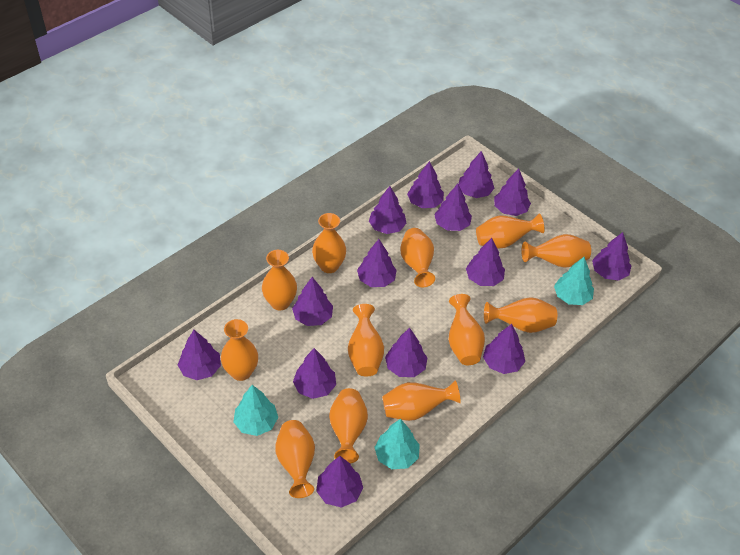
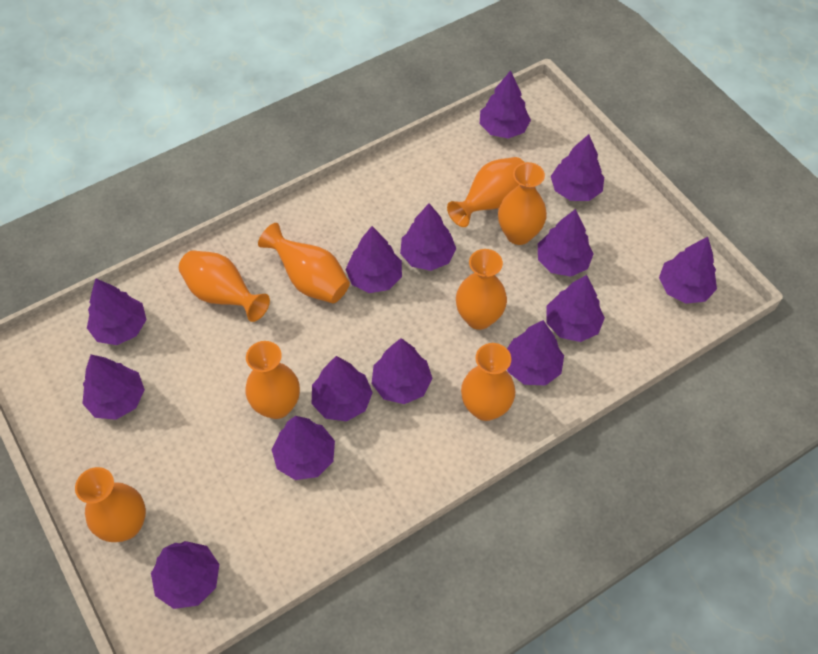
orange vase: 12 -> 8
turquoise tree: 3 -> 0

